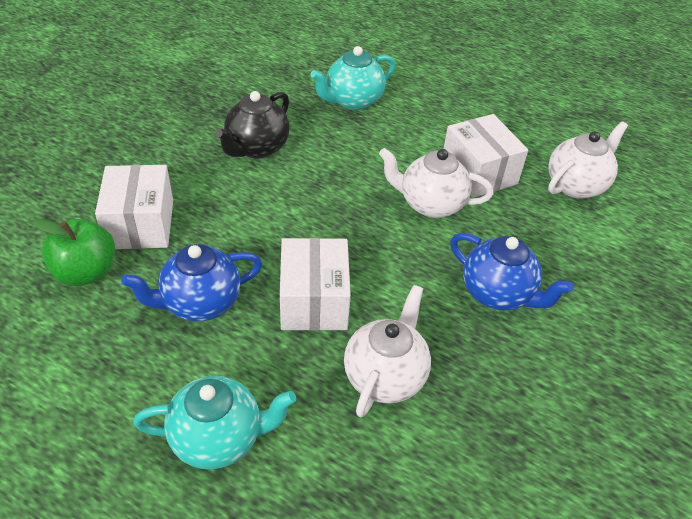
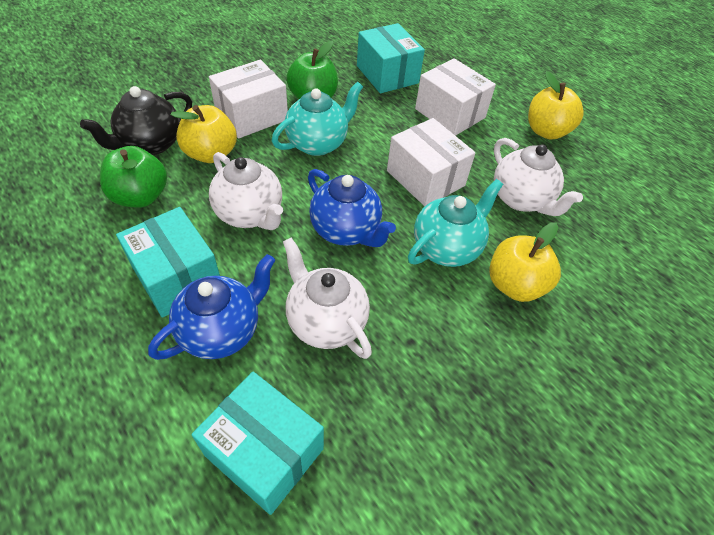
green apple: 1 -> 2
turquoise box: 0 -> 3
yellow apple: 0 -> 3

